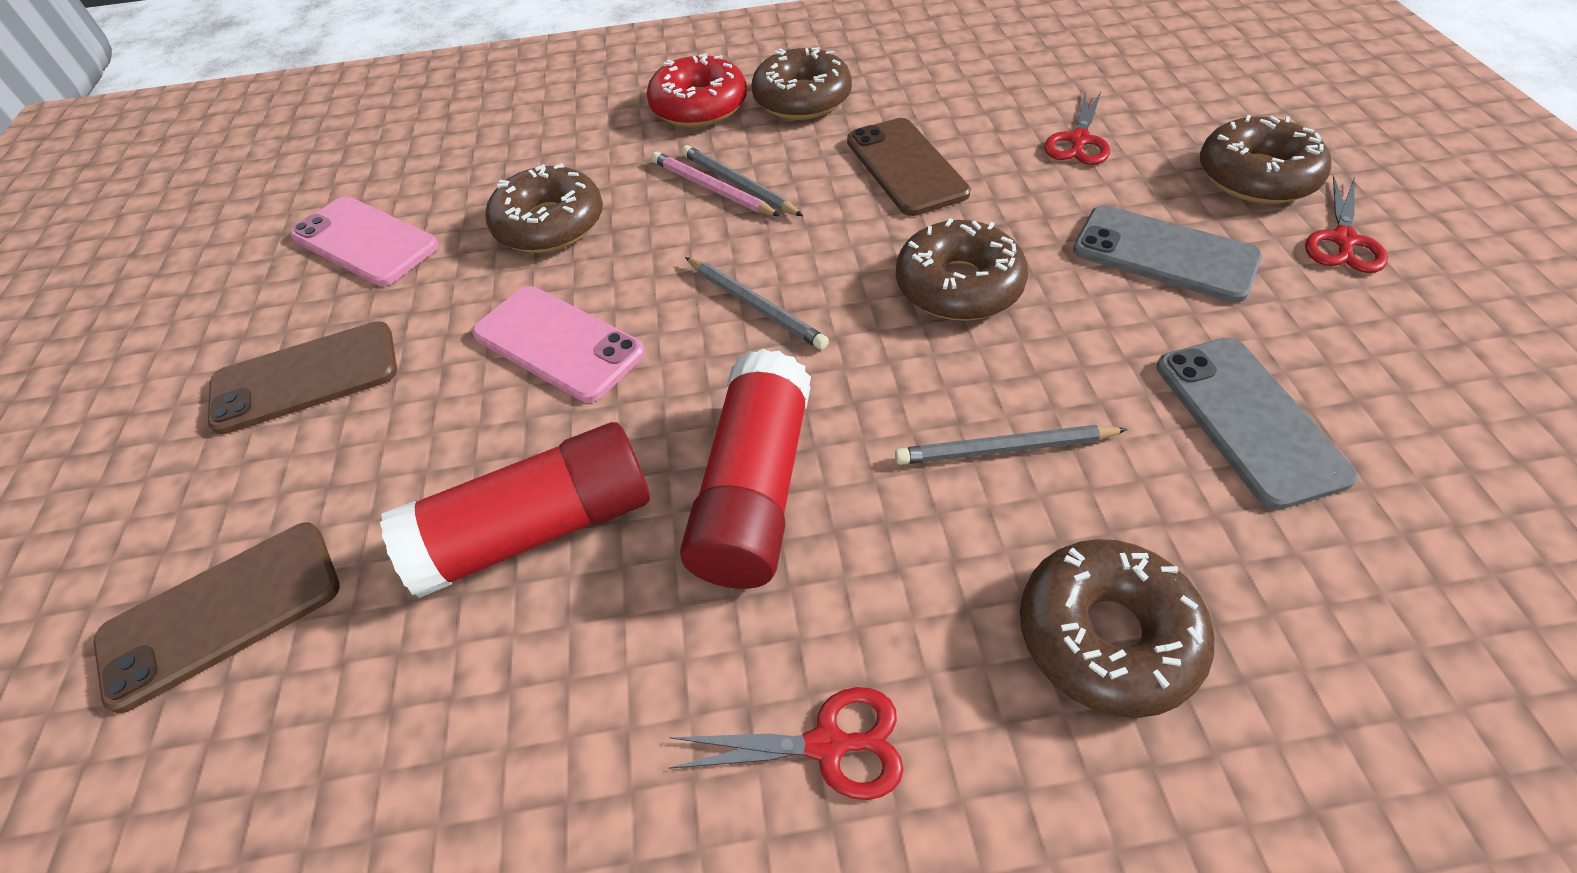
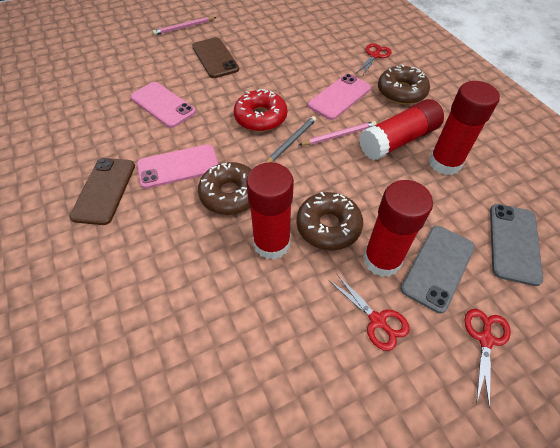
brown donut: 5 -> 3
brown phone: 3 -> 2
grey pencil: 3 -> 1
pink pencil: 1 -> 2
pink phone: 2 -> 3
red glue stick: 2 -> 4

